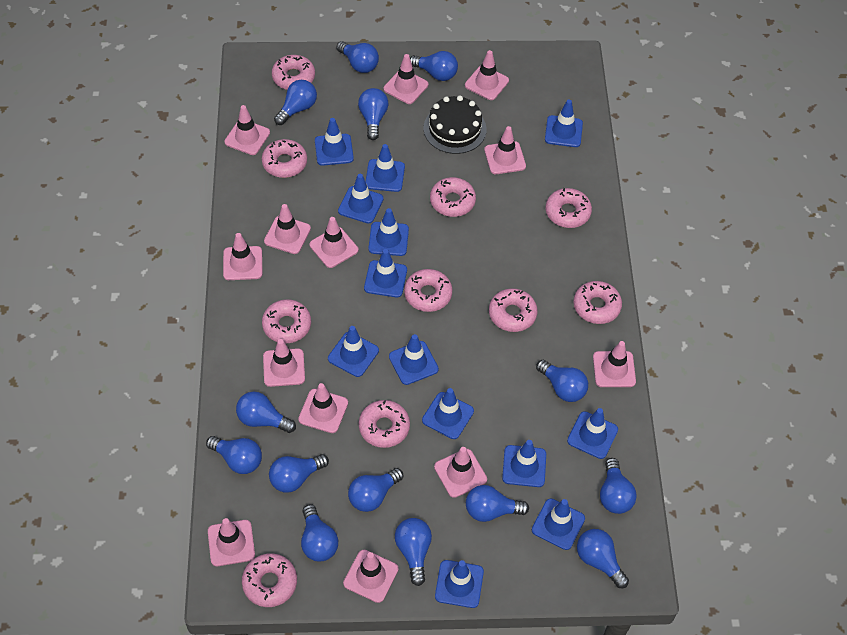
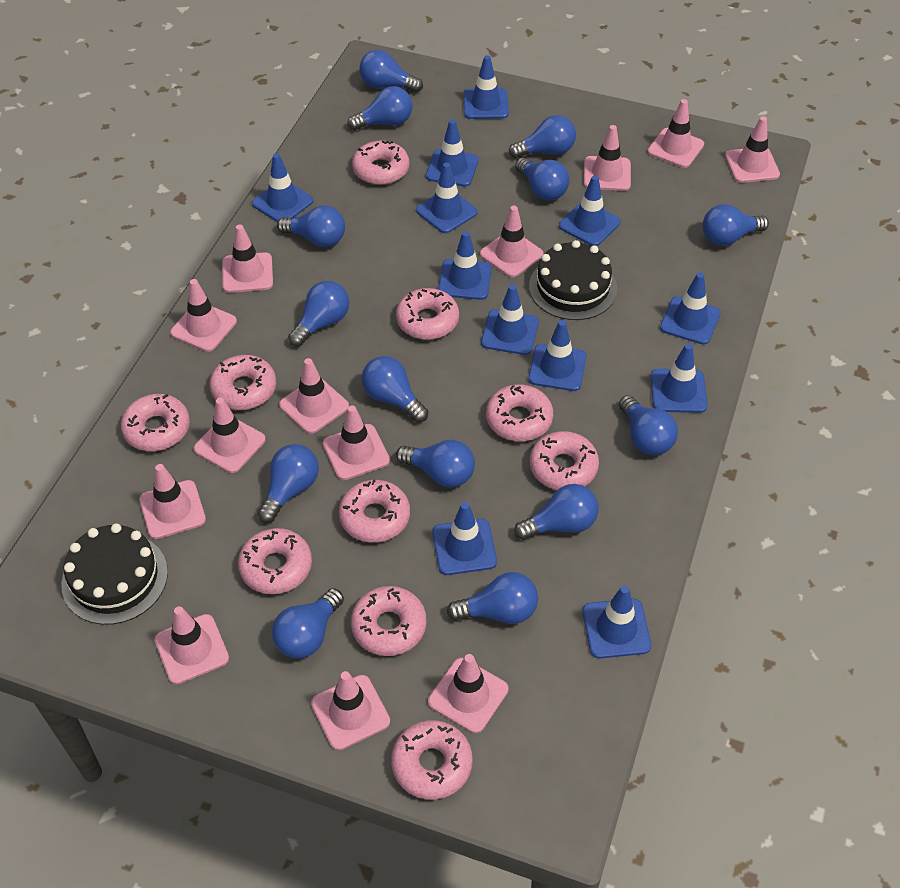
black cake: 1 -> 2
blue traffic cone: 13 -> 12

